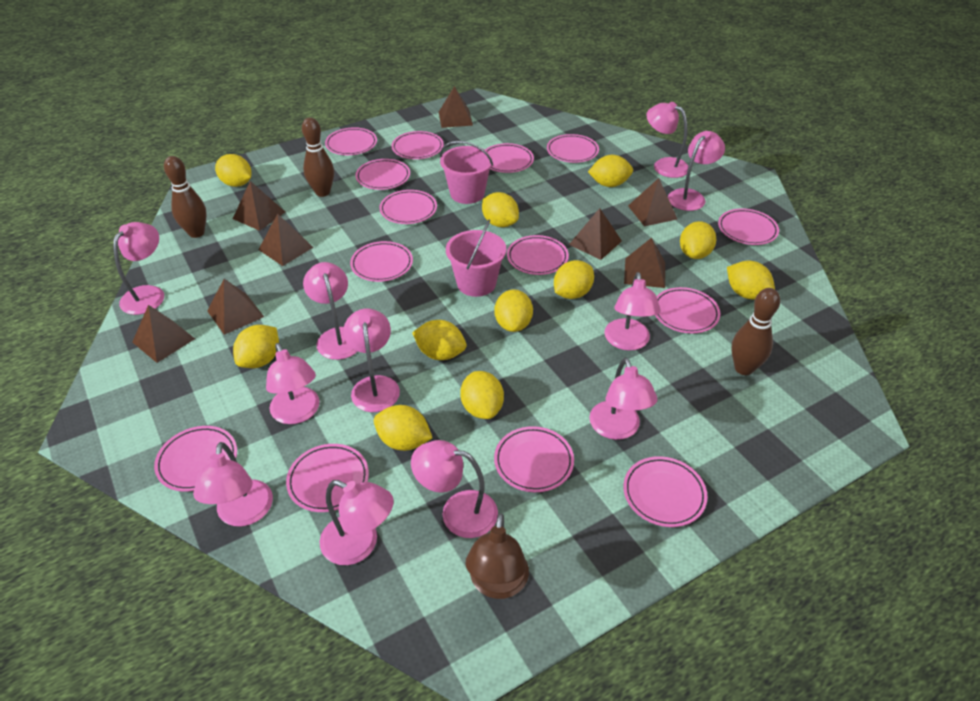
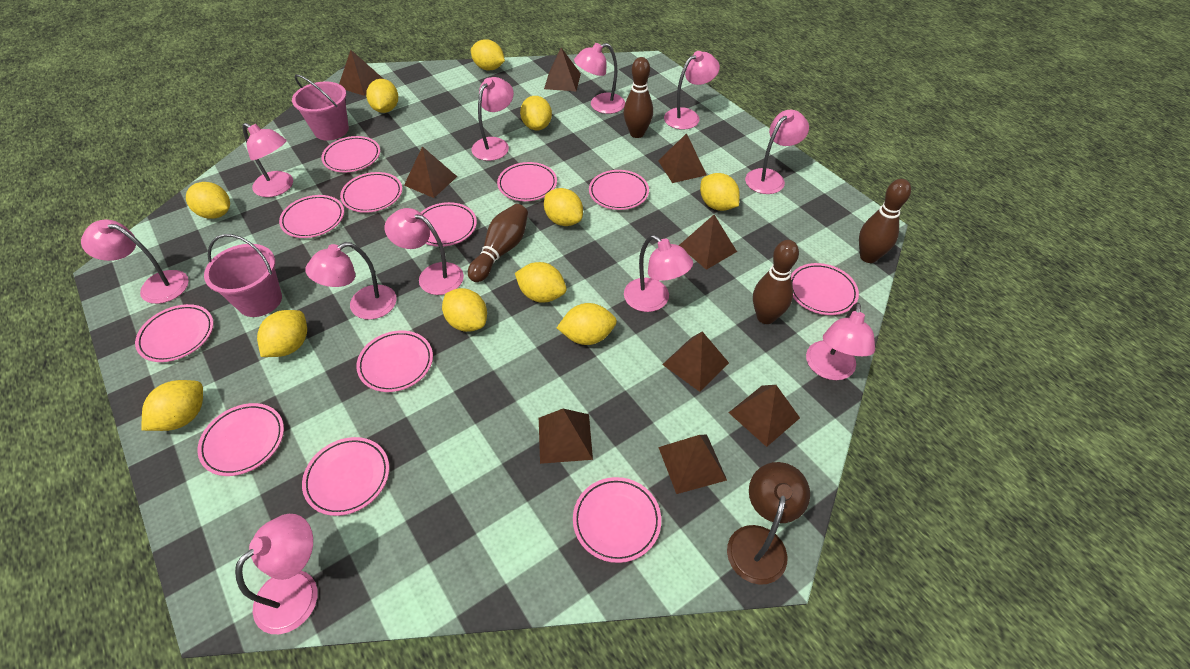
brown bowling pin: 3 -> 4
brown pyramid: 8 -> 9
pink plate: 14 -> 12

